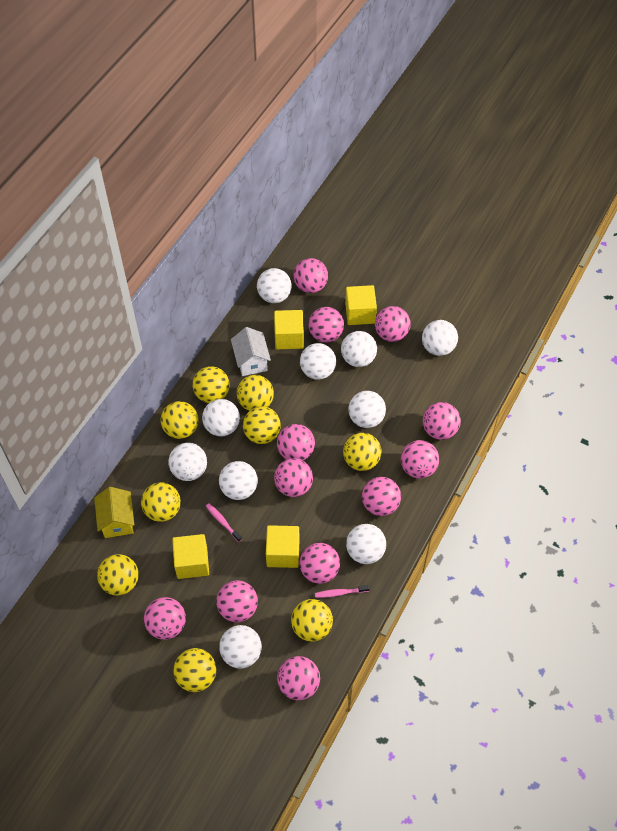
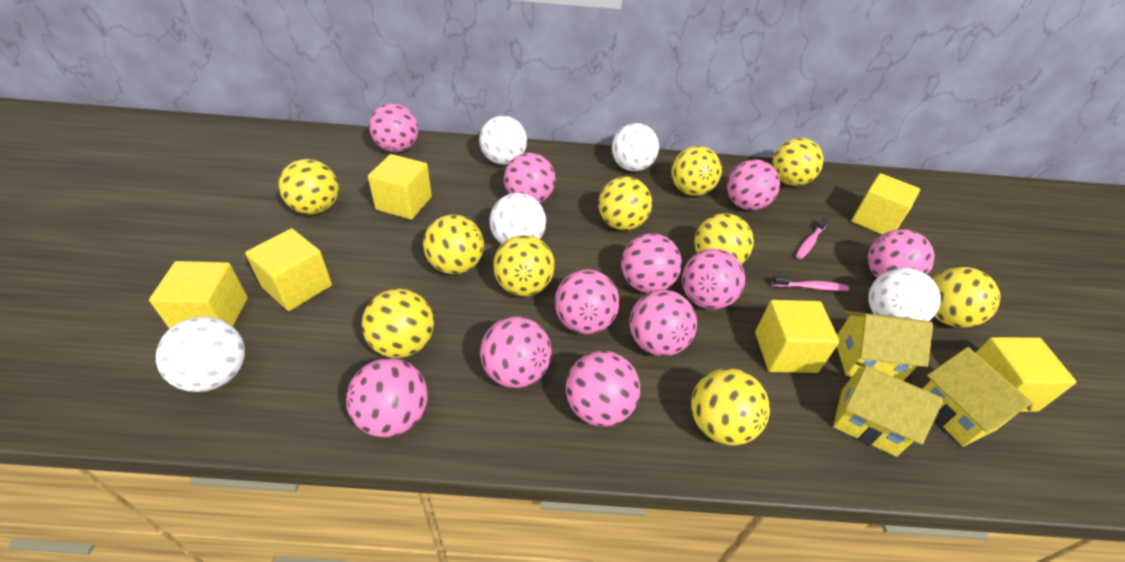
pink ball: 12 -> 11
white ball: 10 -> 5
white house: 1 -> 0
yellow ball: 9 -> 10
yellow cube: 4 -> 6
yellow house: 1 -> 3

